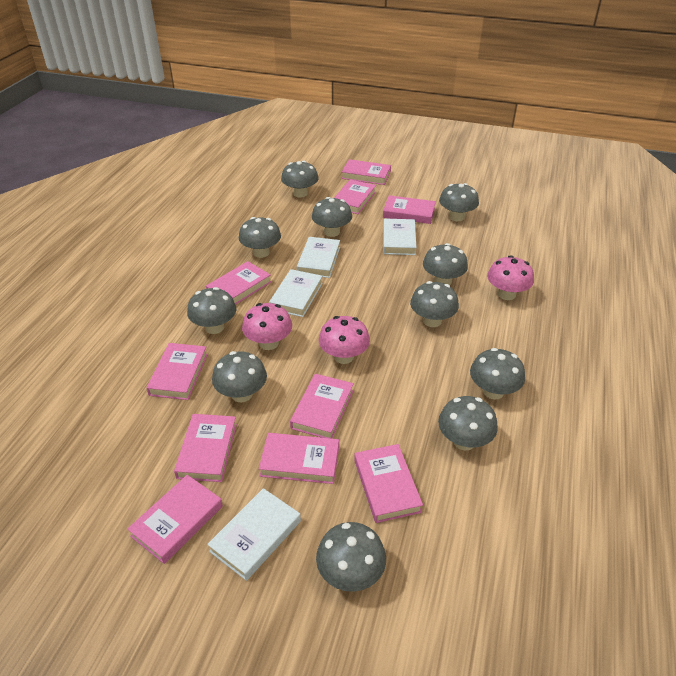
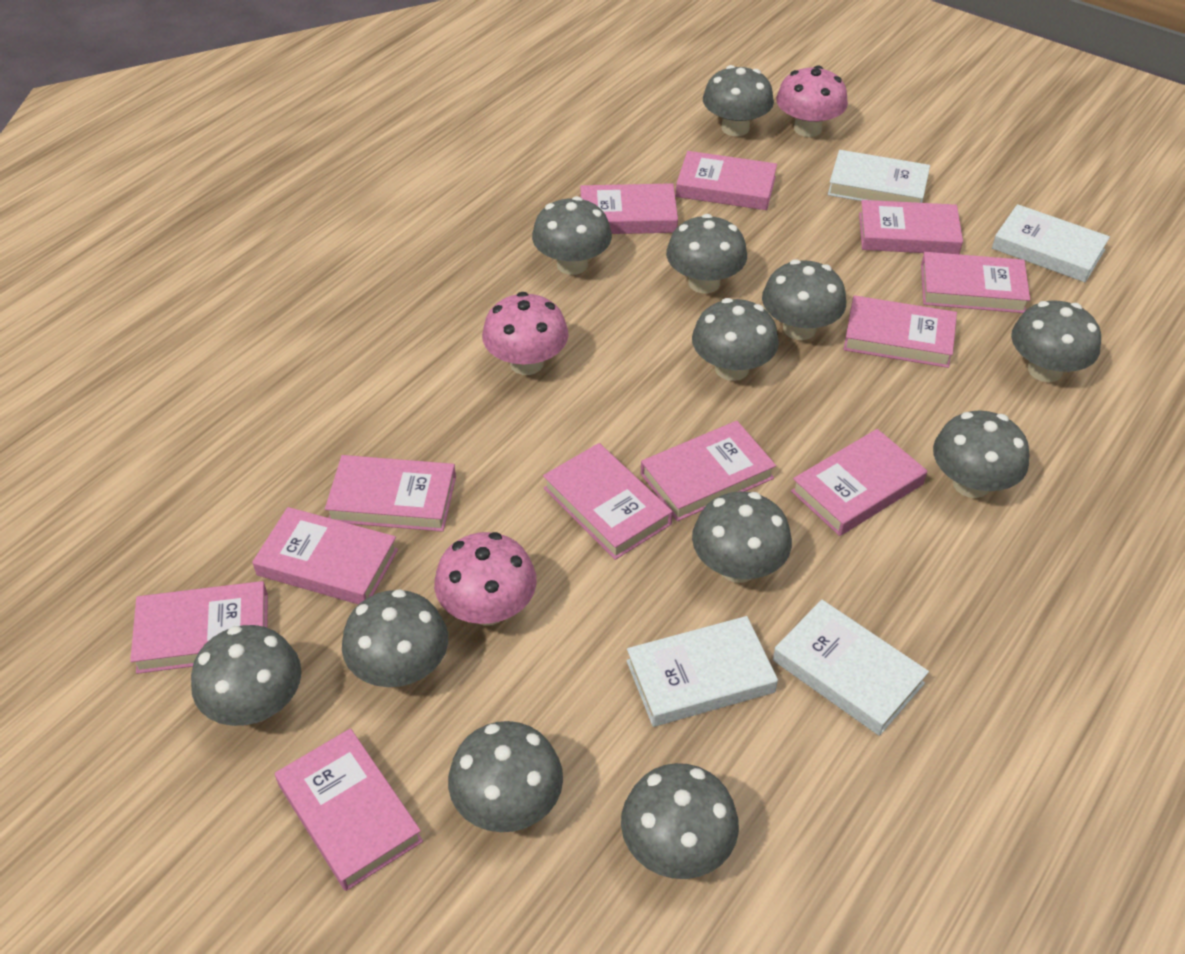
grey mushroom: 11 -> 12
pink book: 10 -> 12

